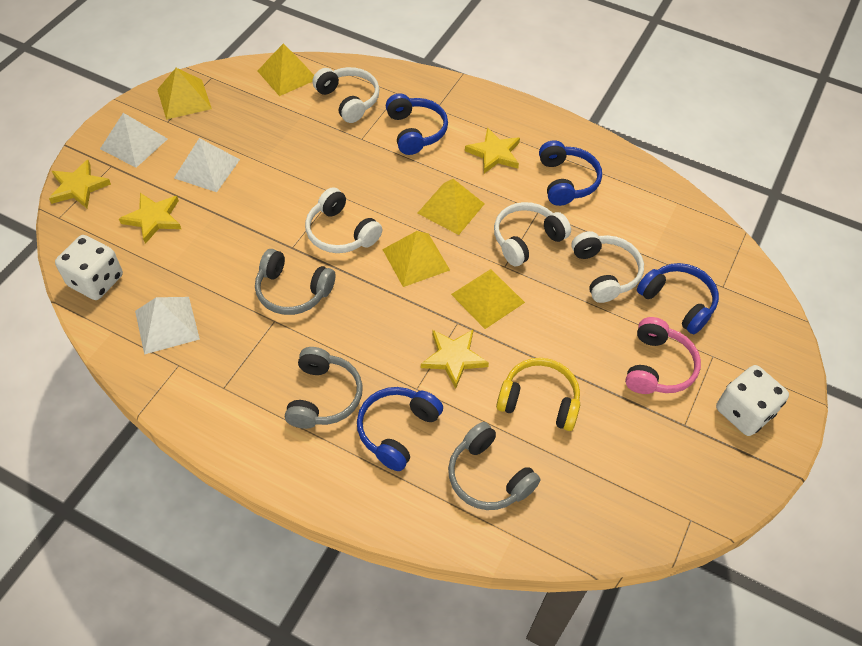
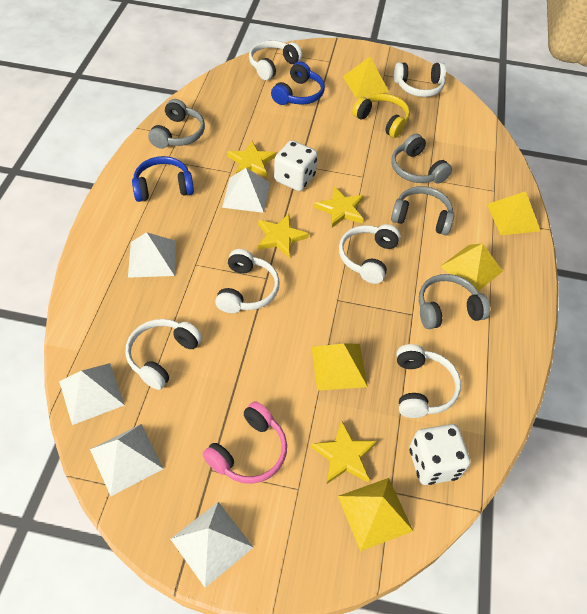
blue headphones: 4 -> 2
grey headphones: 3 -> 4
white headphones: 4 -> 6
white pyramid: 3 -> 5

